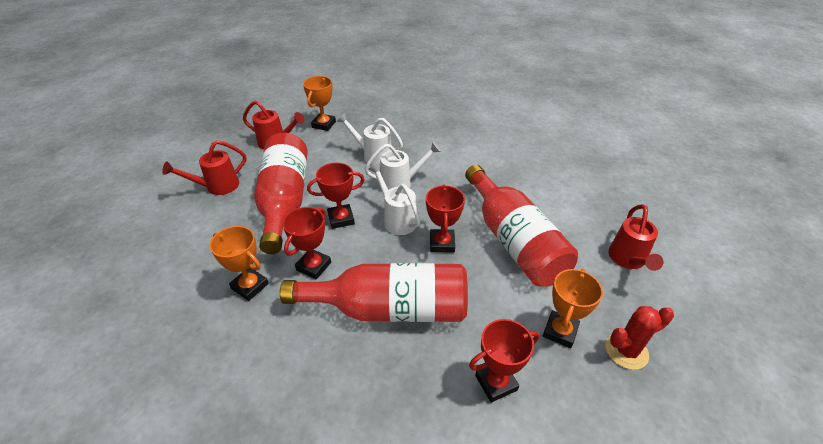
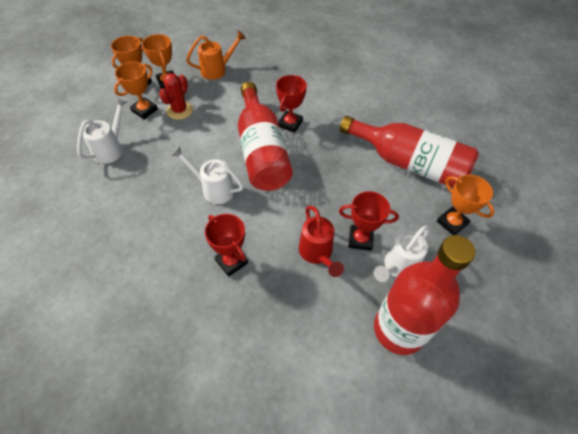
orange trophy: 3 -> 4
orange watering can: 0 -> 1
red trophy: 4 -> 3
red watering can: 3 -> 1

